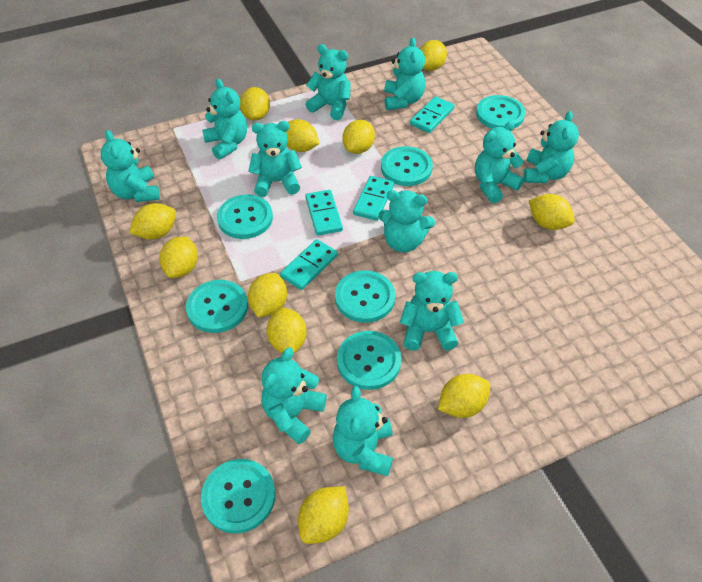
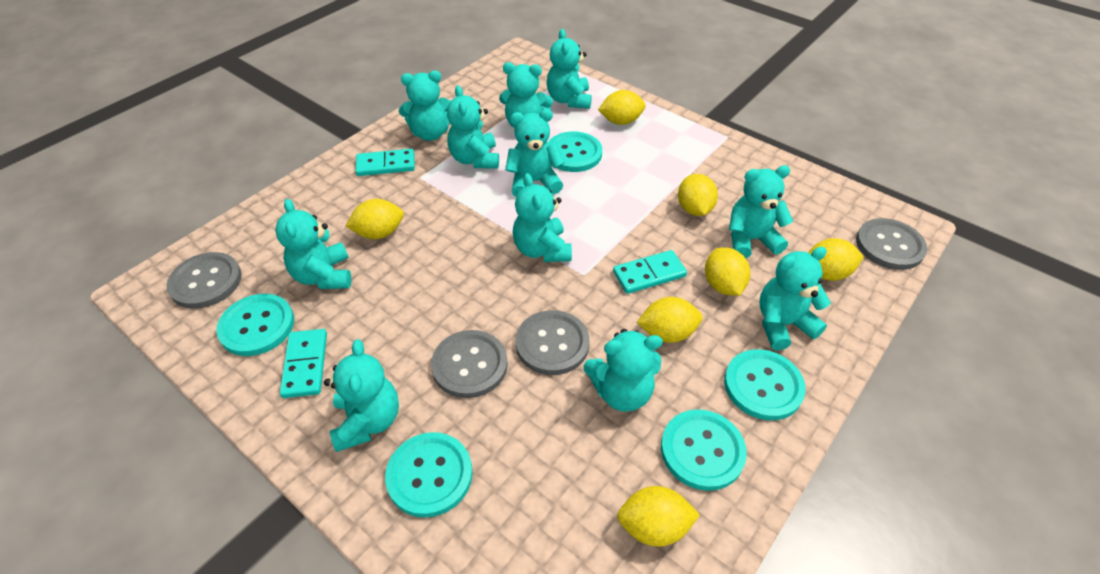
grey button: 0 -> 4
turquoise button: 7 -> 5
turquoise domino: 4 -> 3
yellow lemon: 11 -> 7

